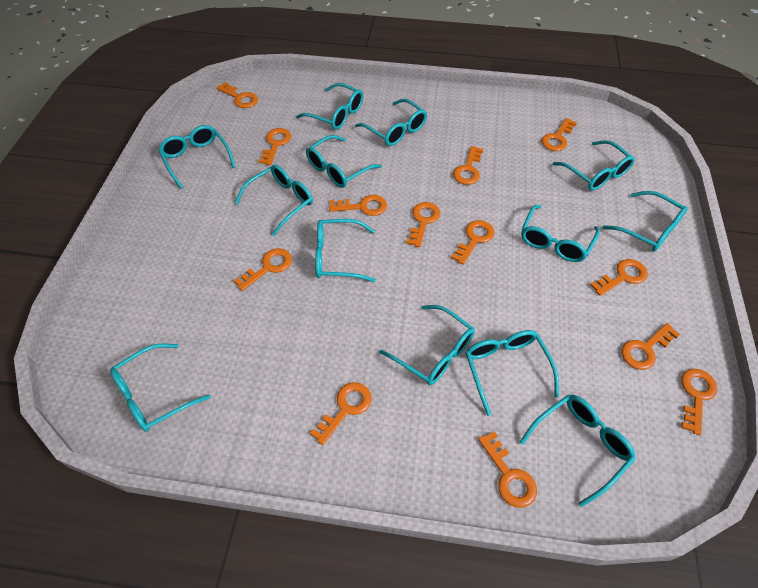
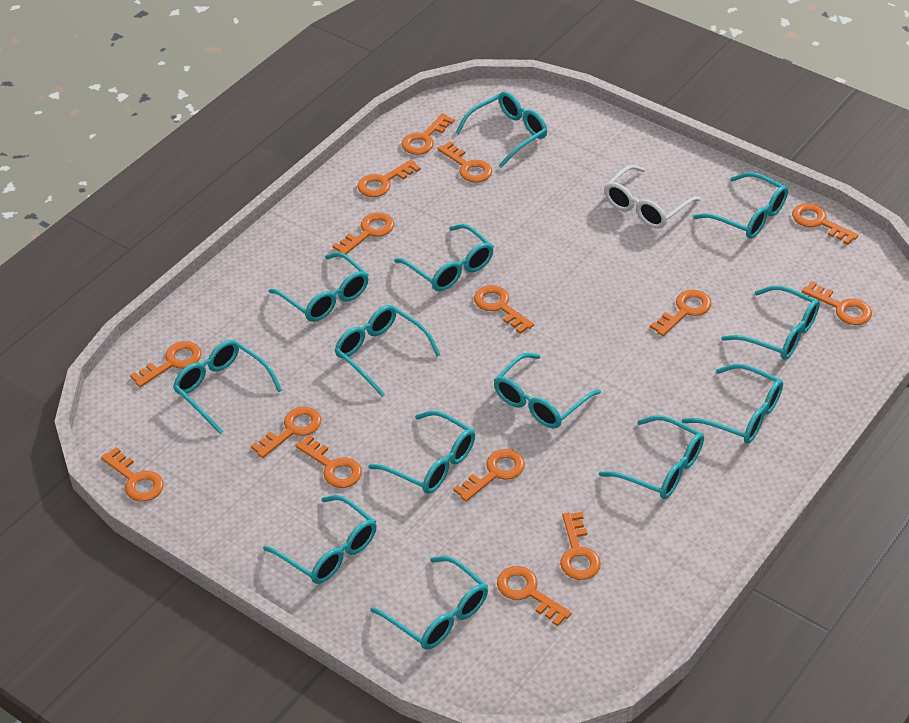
orange key: 13 -> 15
white glasses: 0 -> 1

